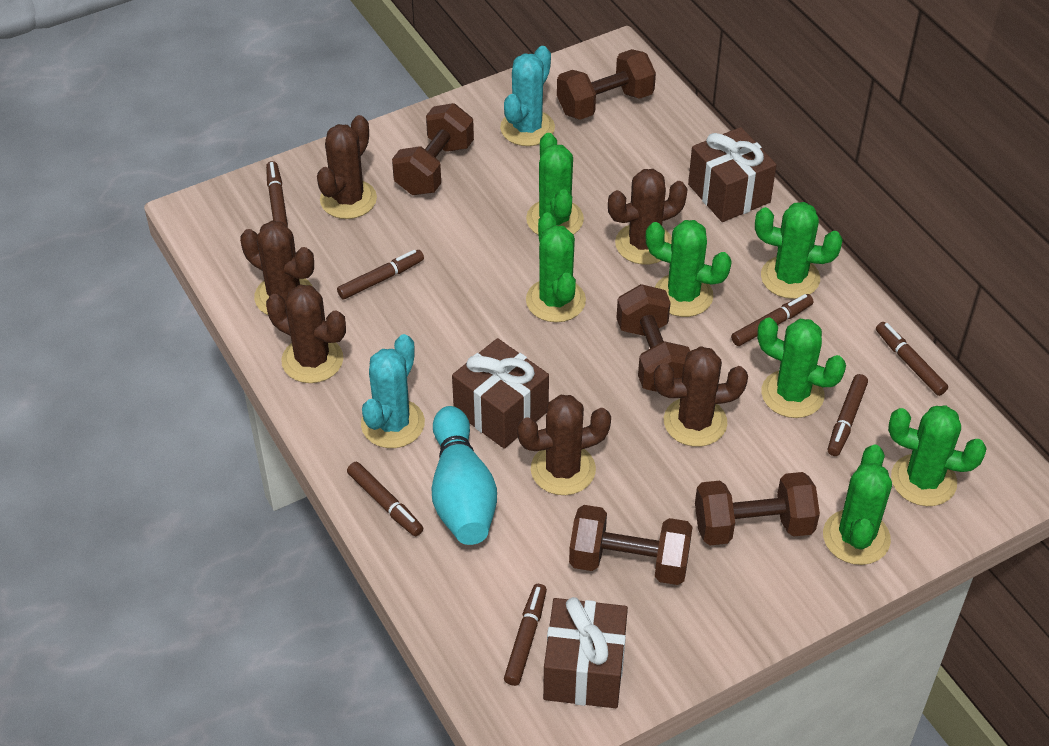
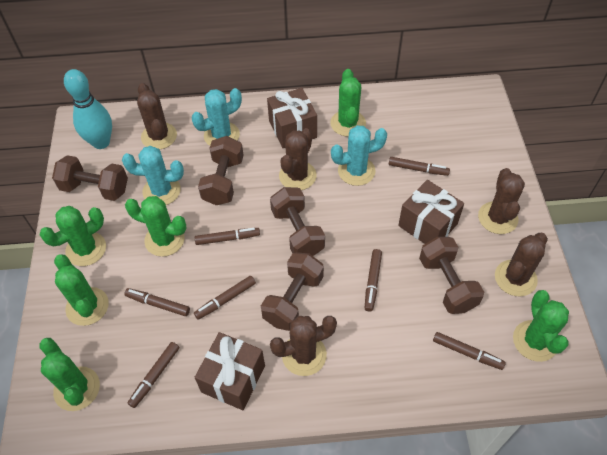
brown cactus: 6 -> 5
green cactus: 7 -> 6
turquoise cactus: 2 -> 3

